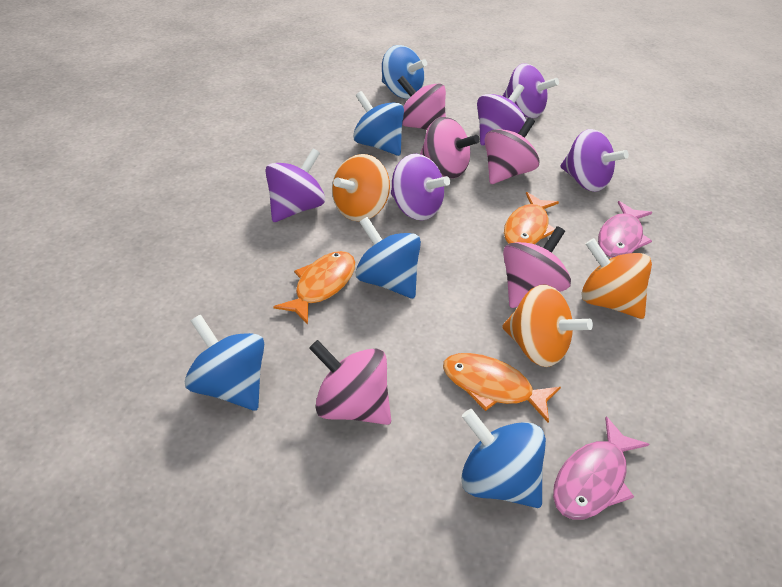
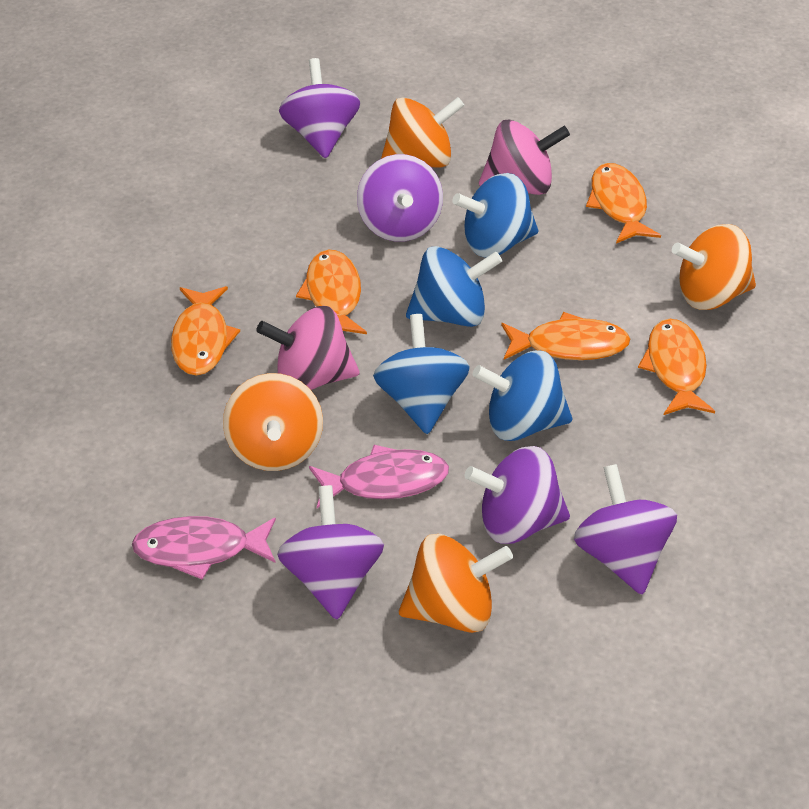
blue spinning top: 5 -> 4
orange fish: 3 -> 5
orange spinning top: 3 -> 4
pink spinning top: 5 -> 2

